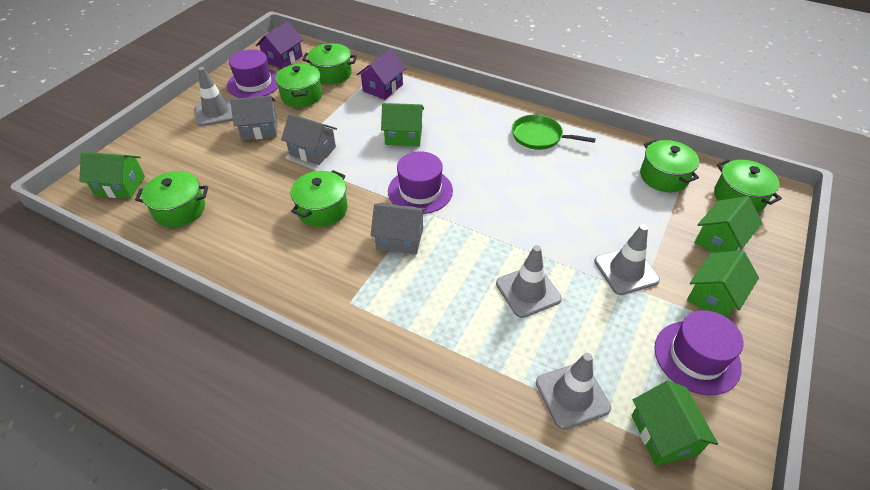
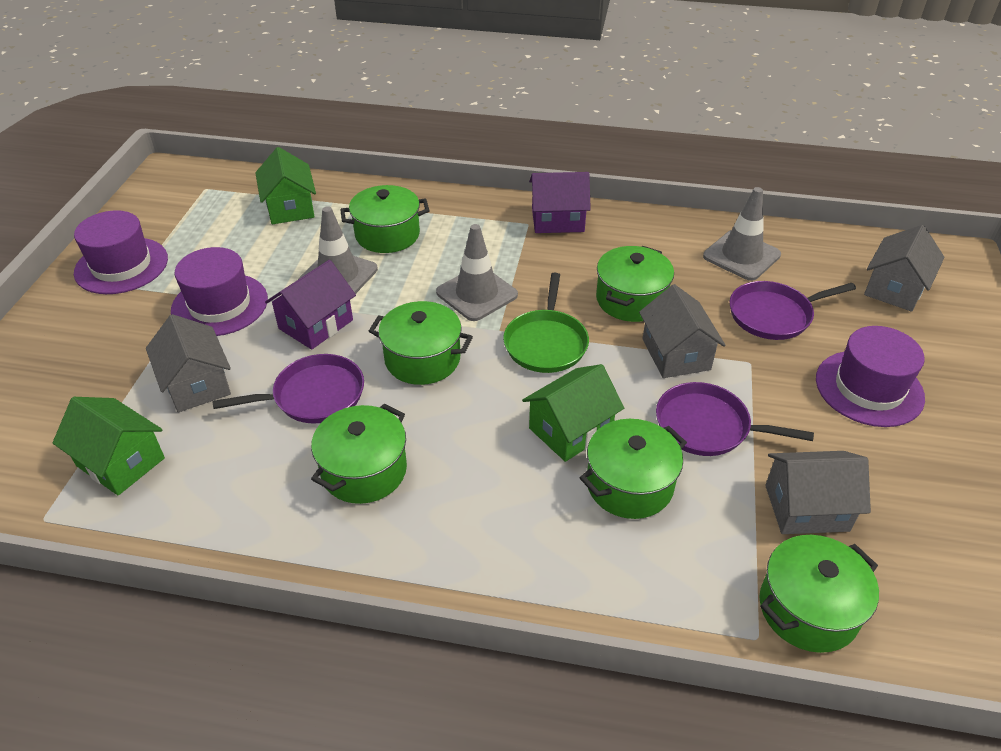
green house: 5 -> 3
grey house: 3 -> 4
grey traffic cone: 4 -> 3
purple pan: 0 -> 3

